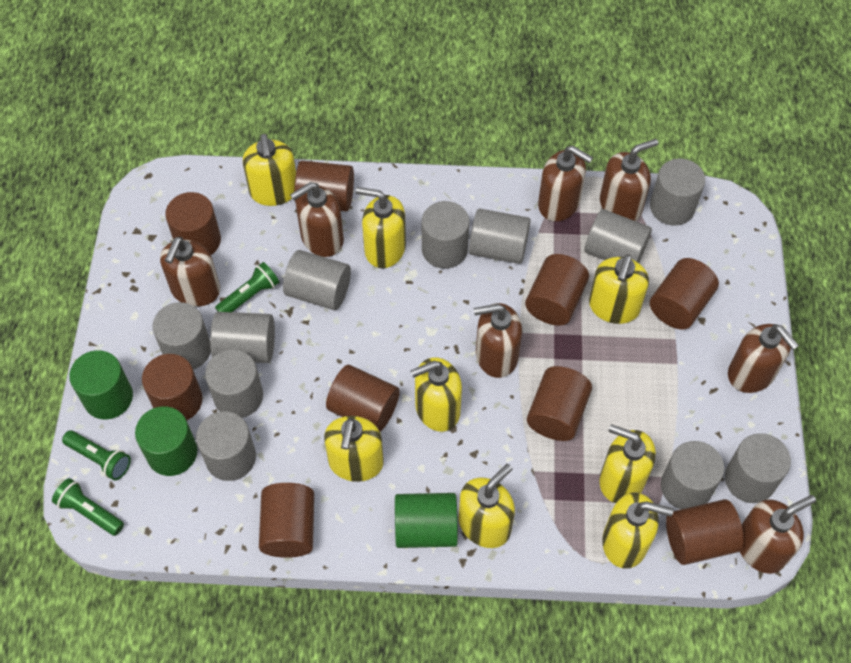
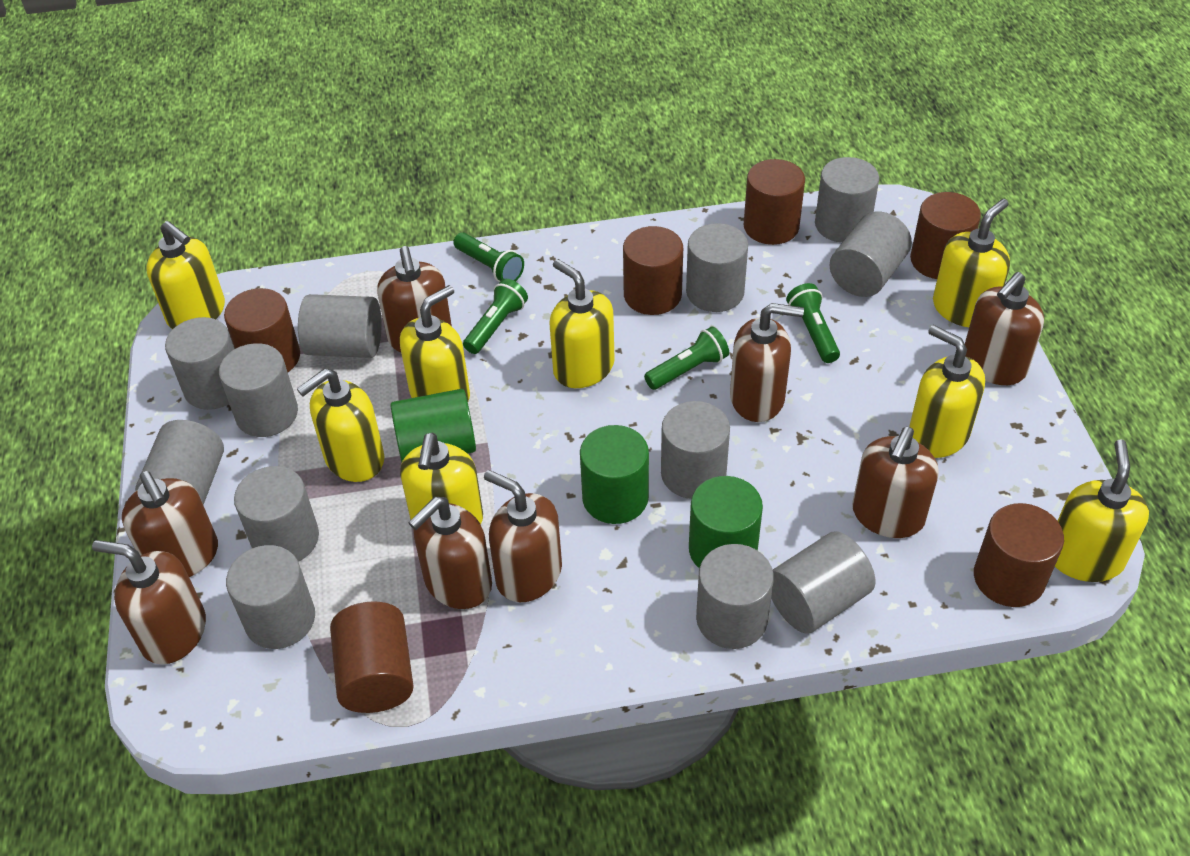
brown cylinder: 9 -> 6
brown soap dispenser: 7 -> 8
green flashlight: 3 -> 4
grey cylinder: 11 -> 12

